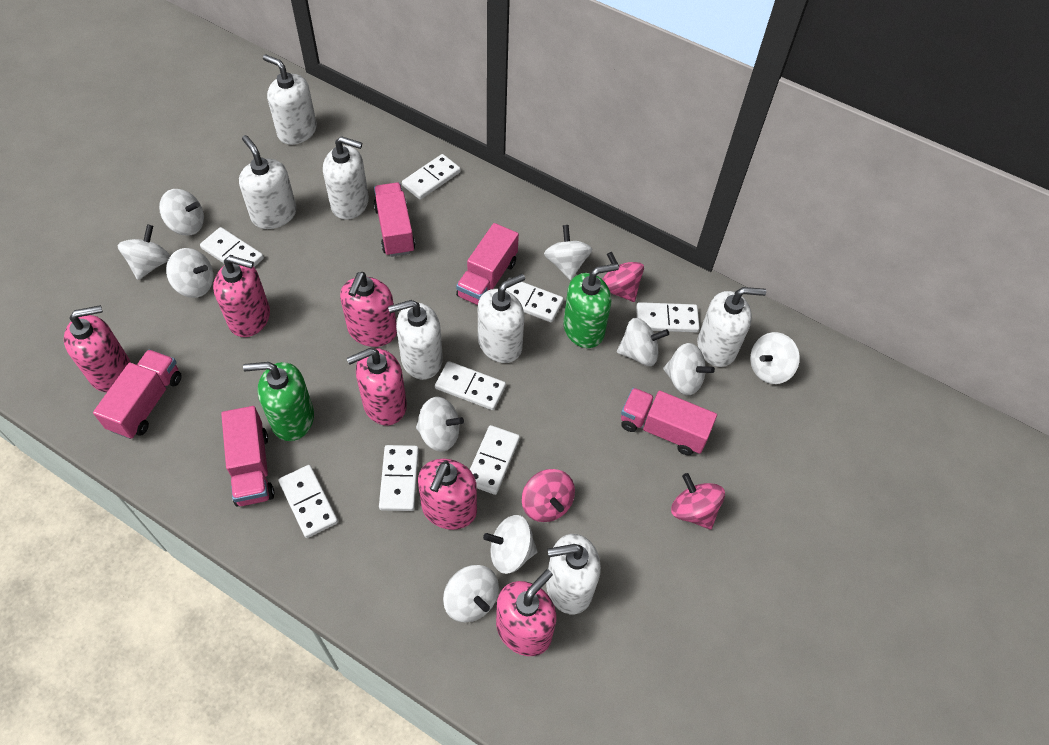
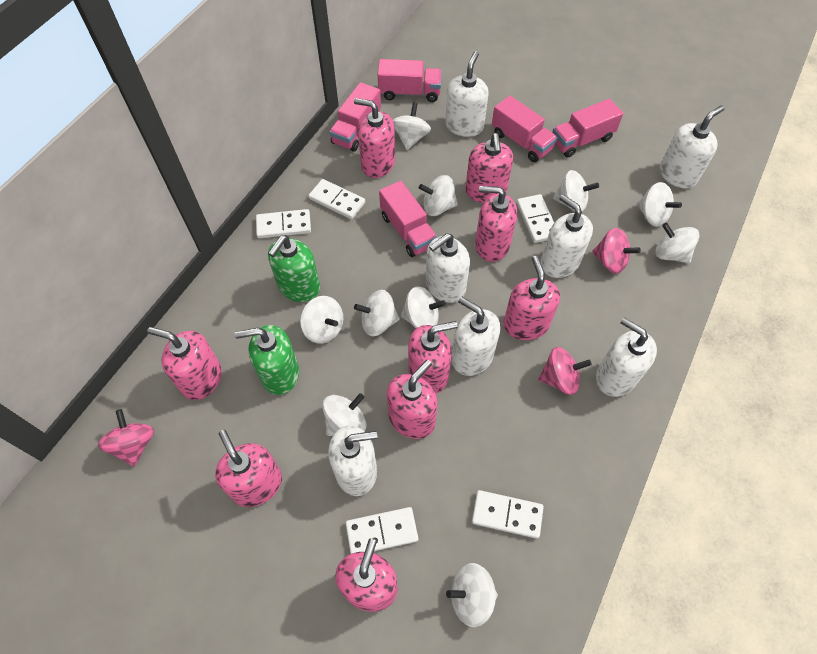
pink soap dispenser: 6 -> 9
white domino: 8 -> 5

